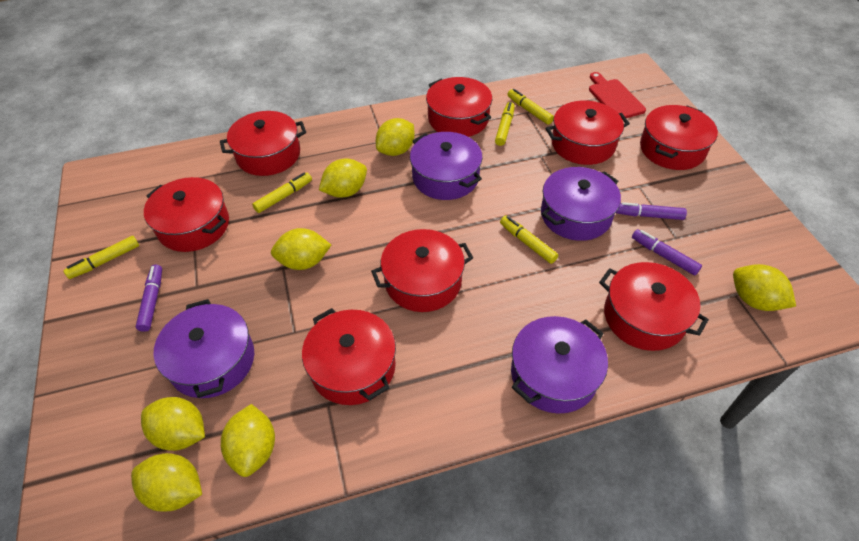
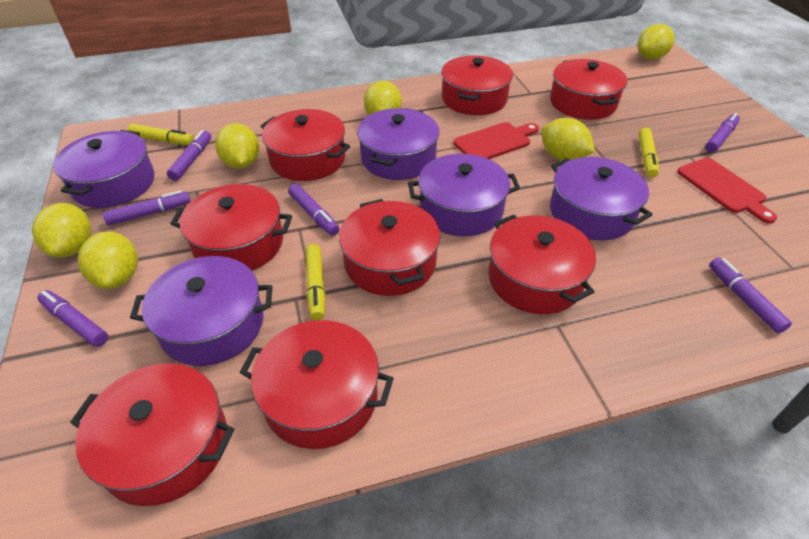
purple marker: 3 -> 6
purple pot: 4 -> 5
red cutting board: 1 -> 2
yellow lemon: 7 -> 6
yellow marker: 5 -> 3

